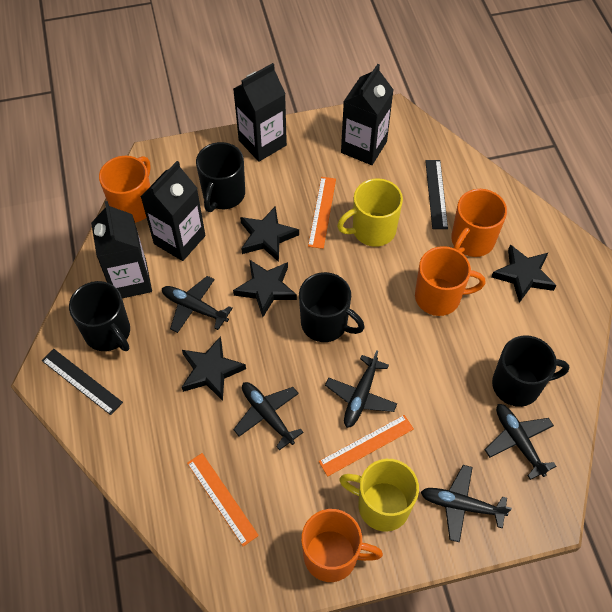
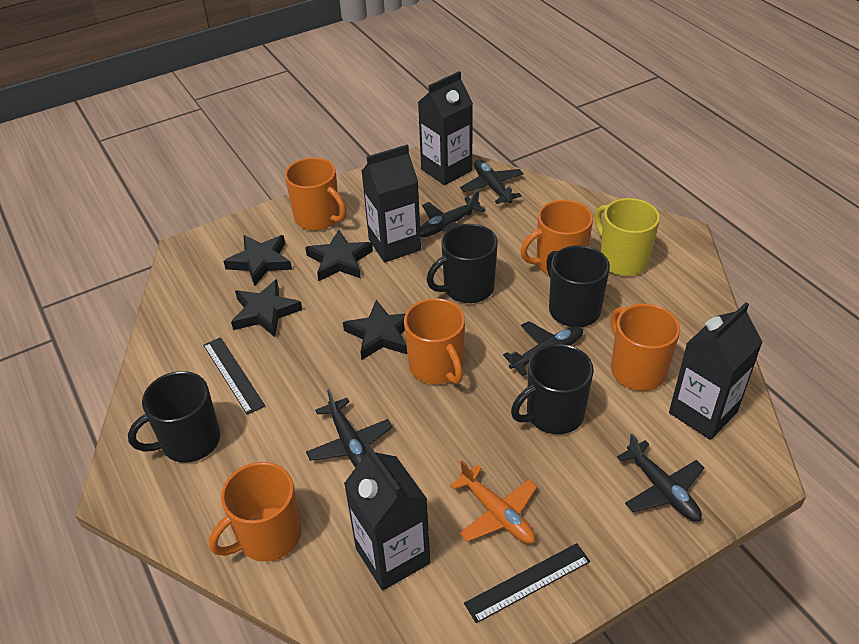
orange mug: 4 -> 5
orange plane: 0 -> 1
orange ruler: 3 -> 0
yellow mug: 2 -> 1

